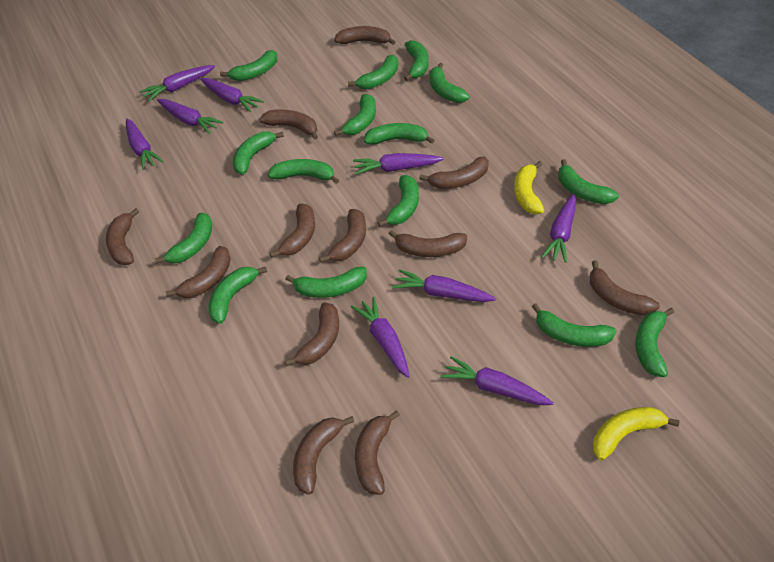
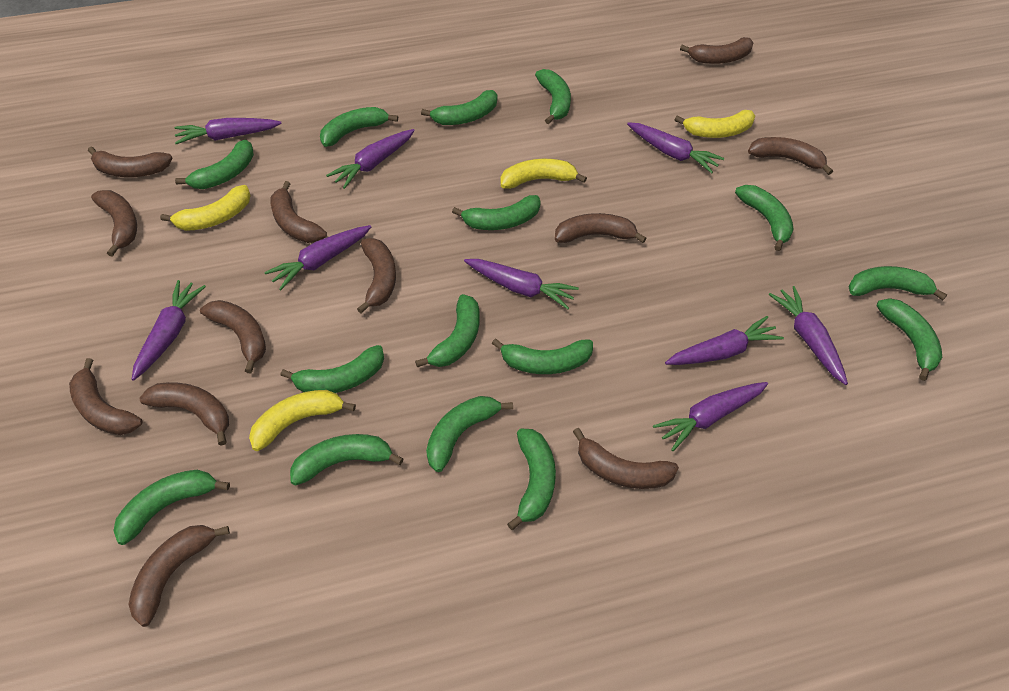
yellow banana: 2 -> 4

